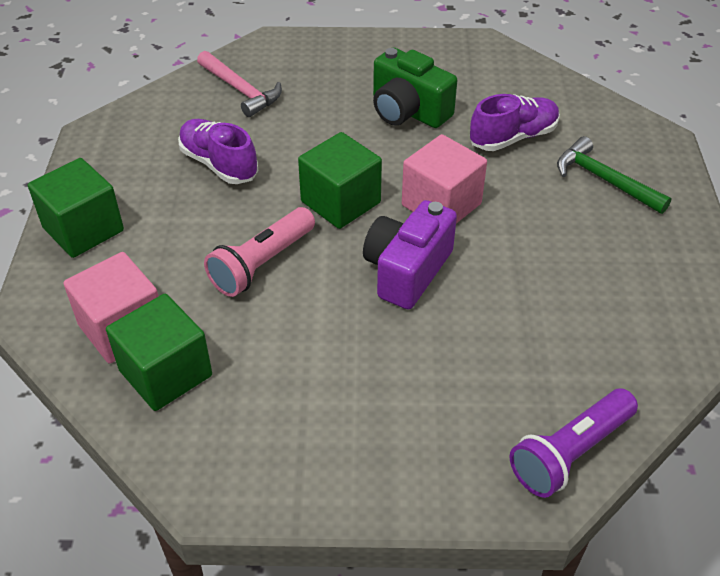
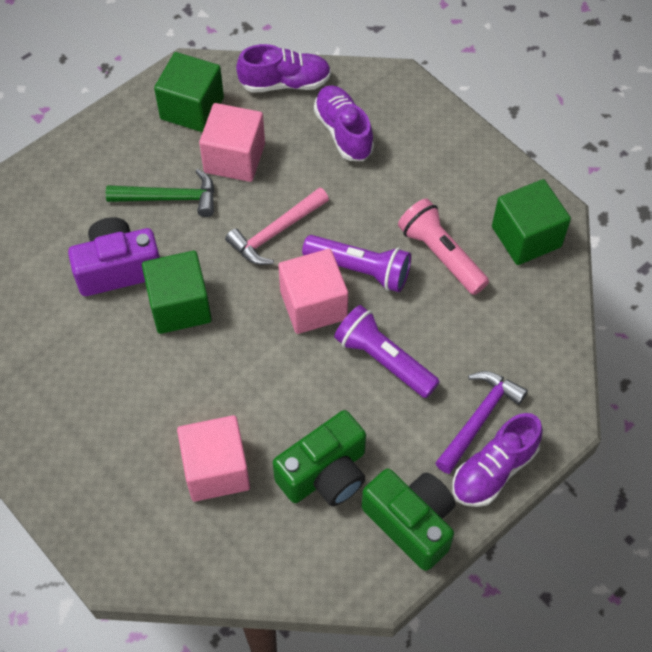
green camera: 1 -> 2
pink cube: 2 -> 3
purple flashlight: 1 -> 2
purple hammer: 0 -> 1
purple shoe: 2 -> 3

